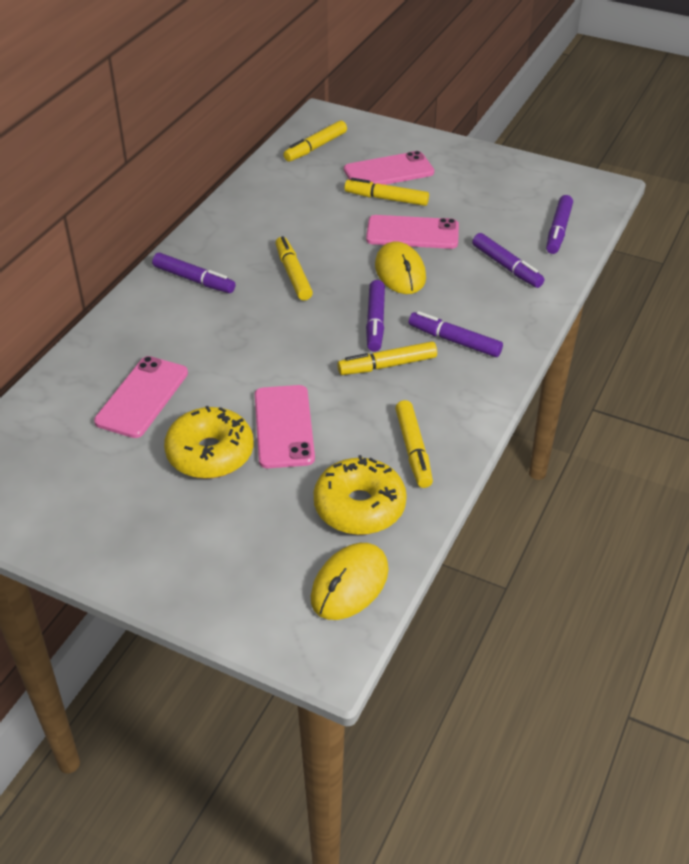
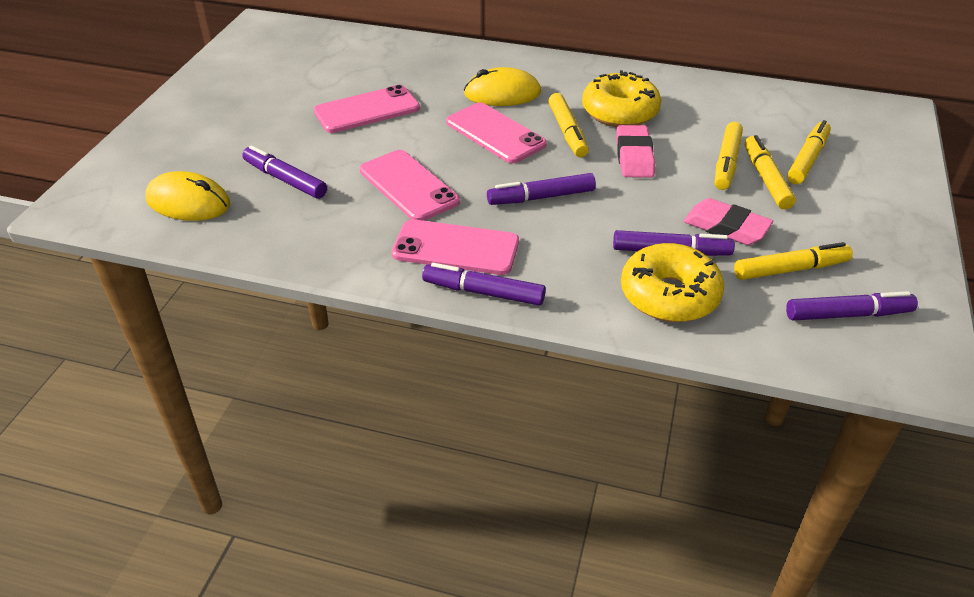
pink eraser: 0 -> 2

